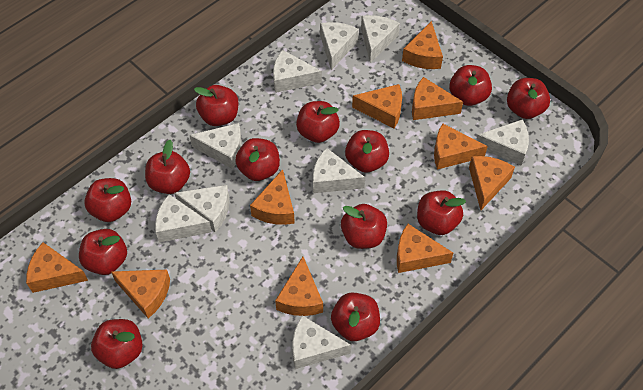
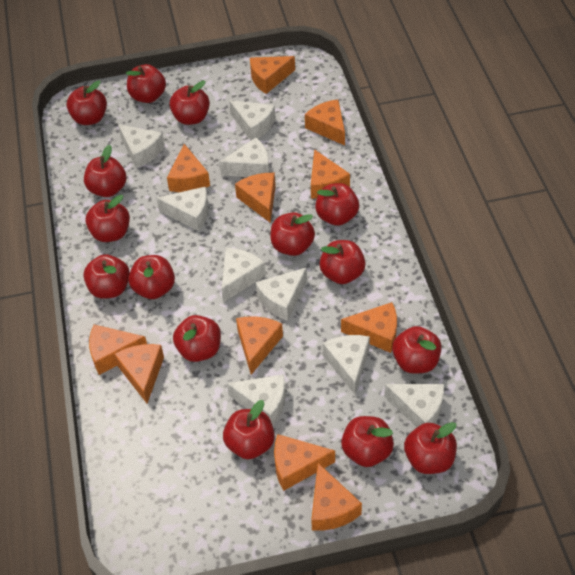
orange cheese: 10 -> 11
red apple: 13 -> 15

